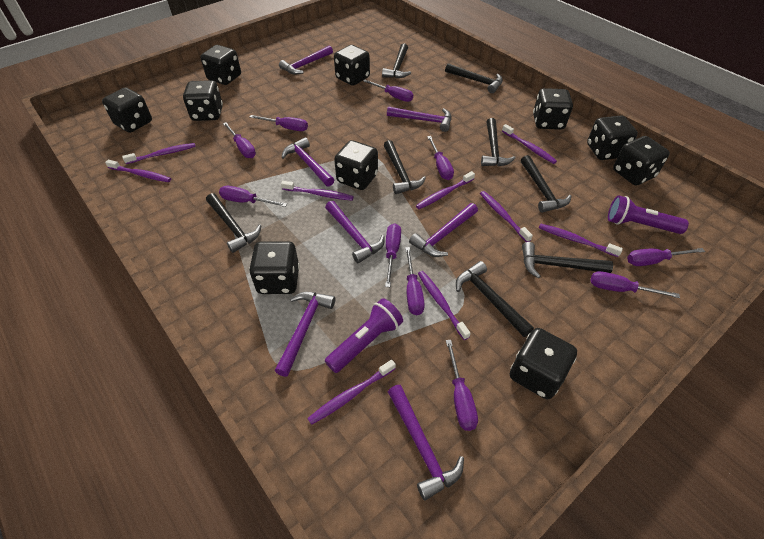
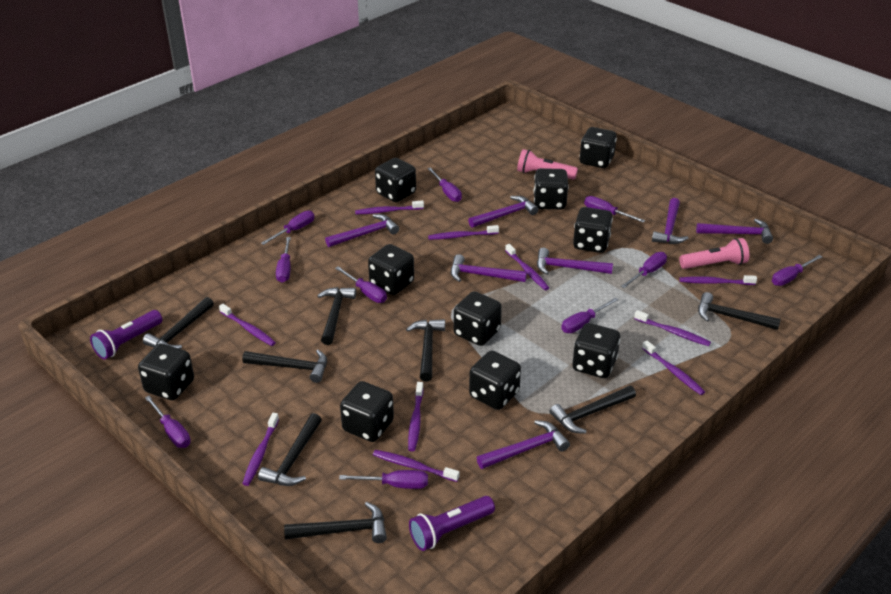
pink flashlight: 0 -> 2
purple toothbrush: 9 -> 10

